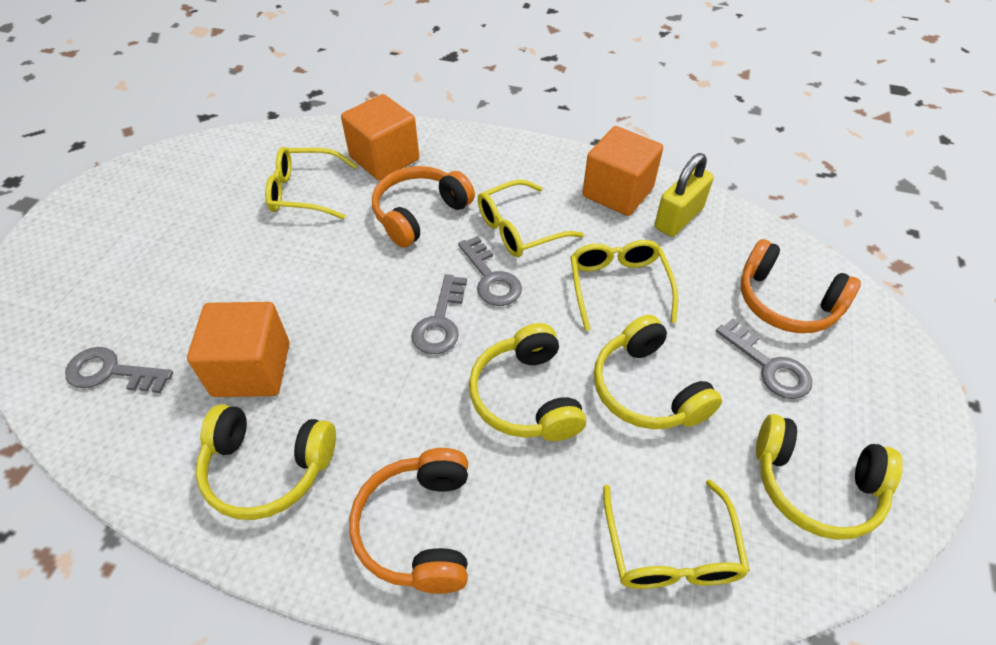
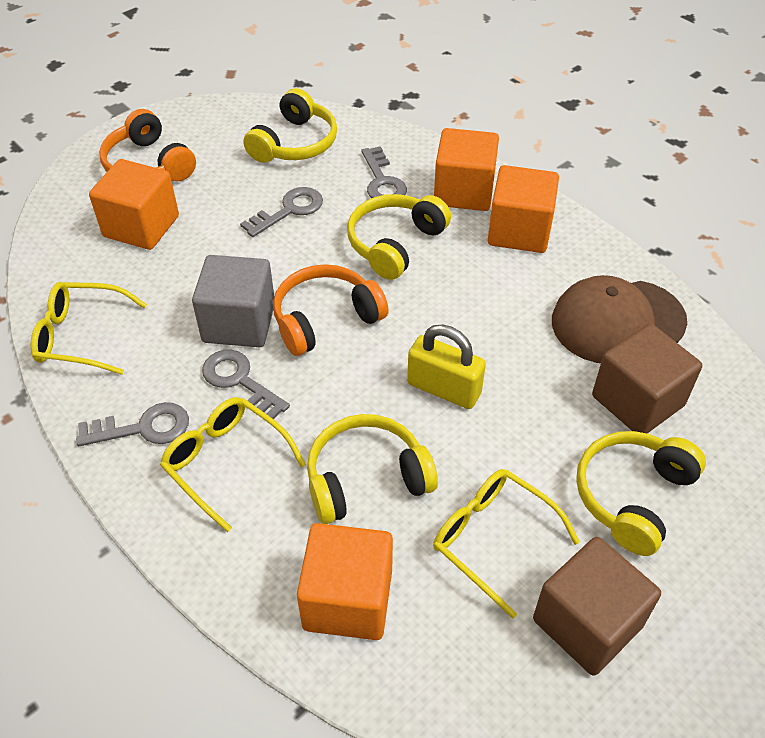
brown cap: 0 -> 1
brown cube: 0 -> 2
grey cube: 0 -> 1
orange cube: 3 -> 4
orange headphones: 3 -> 2
yellow glasses: 4 -> 3

